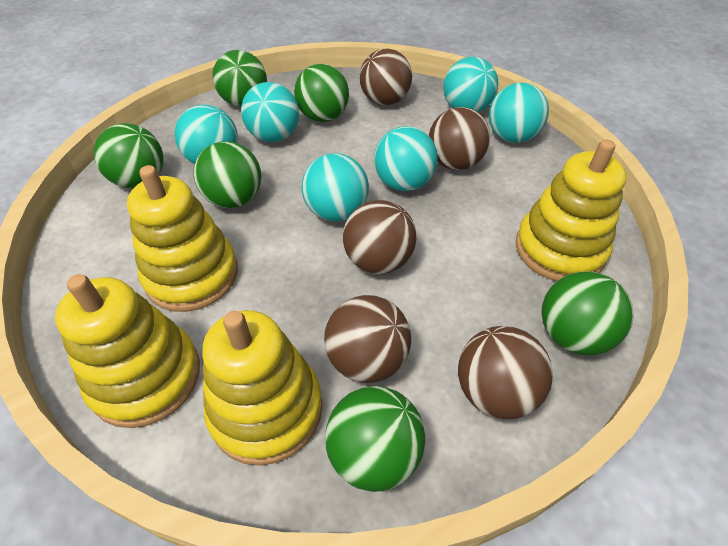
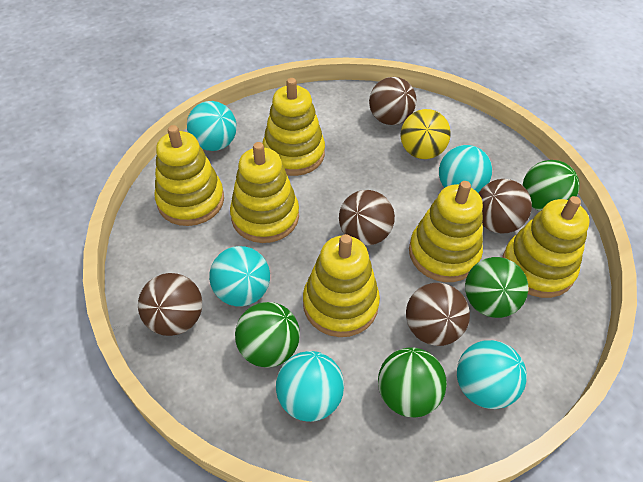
green ball: 6 -> 4
turquoise ball: 6 -> 5
yellow ball: 0 -> 1
yellow stacking toy: 4 -> 6

